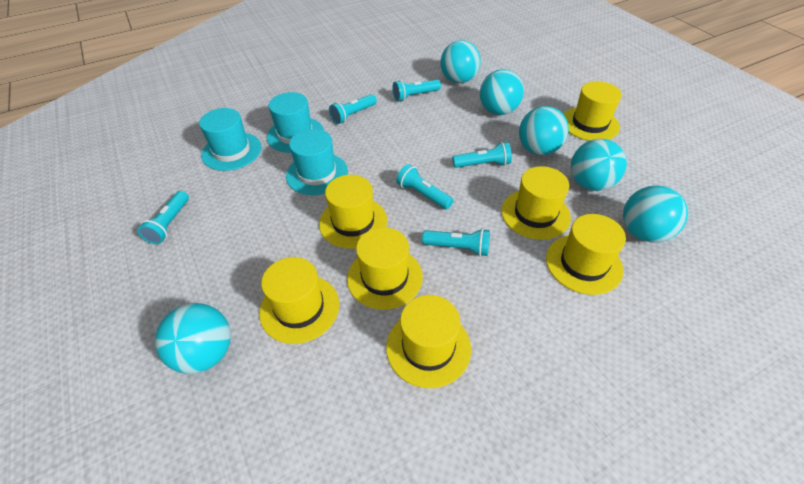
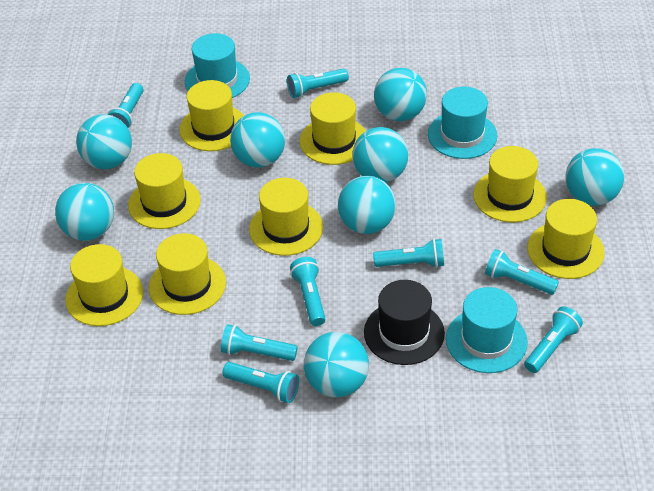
black hat: 0 -> 1
turquoise ball: 6 -> 8
turquoise flashlight: 6 -> 8
yellow hat: 7 -> 8

